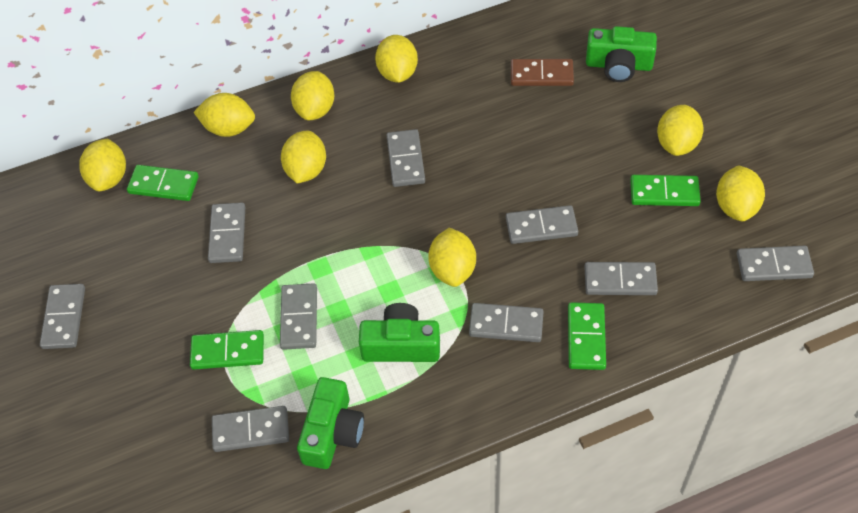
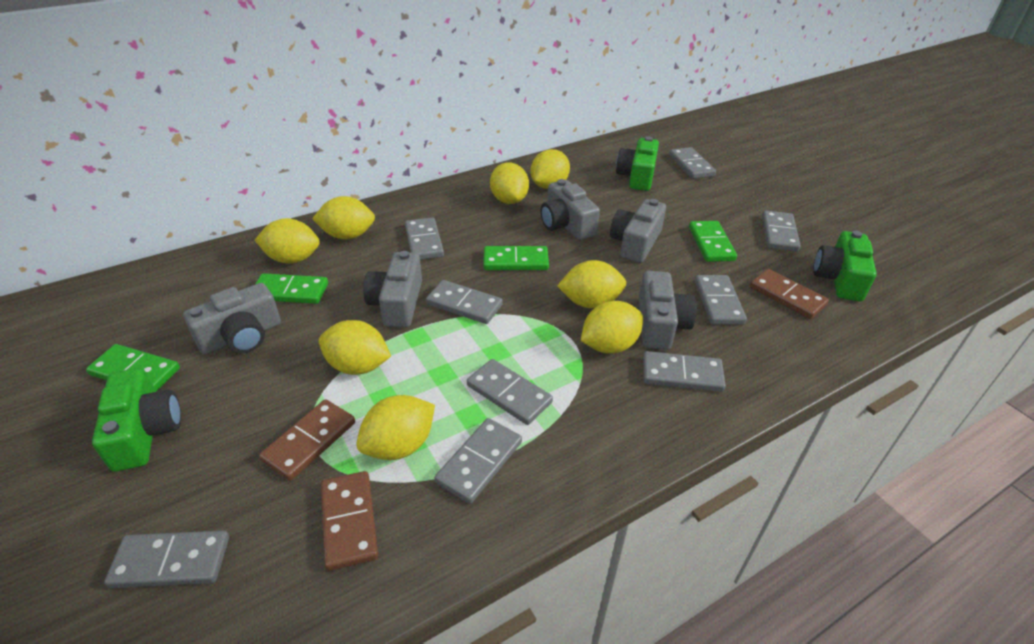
brown domino: 1 -> 3
grey camera: 0 -> 5

